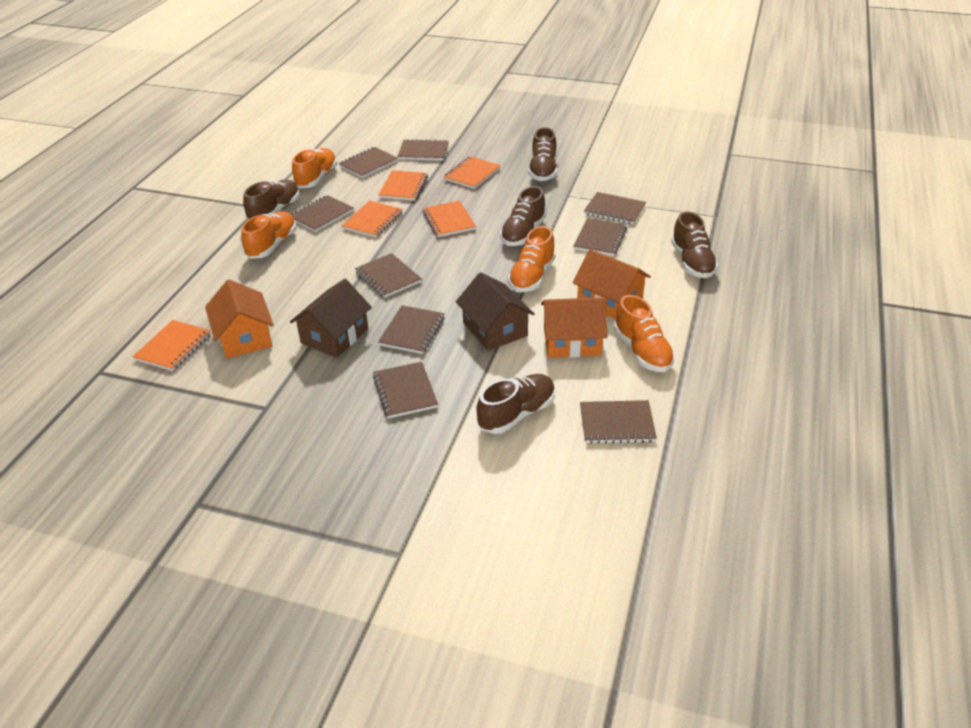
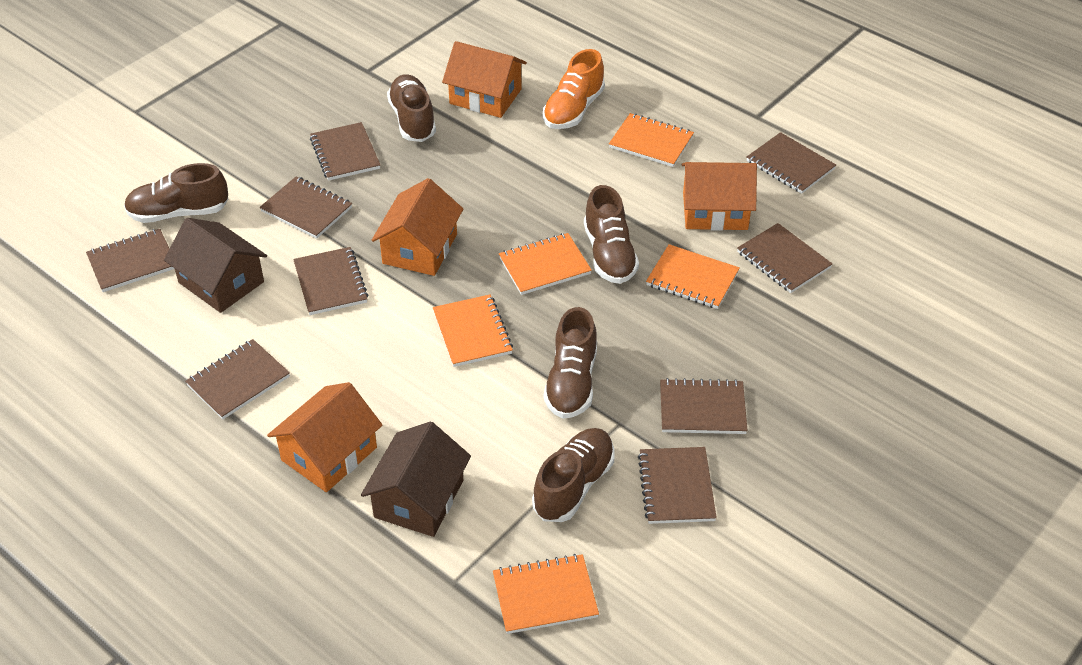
orange house: 3 -> 4
orange shoe: 4 -> 1

